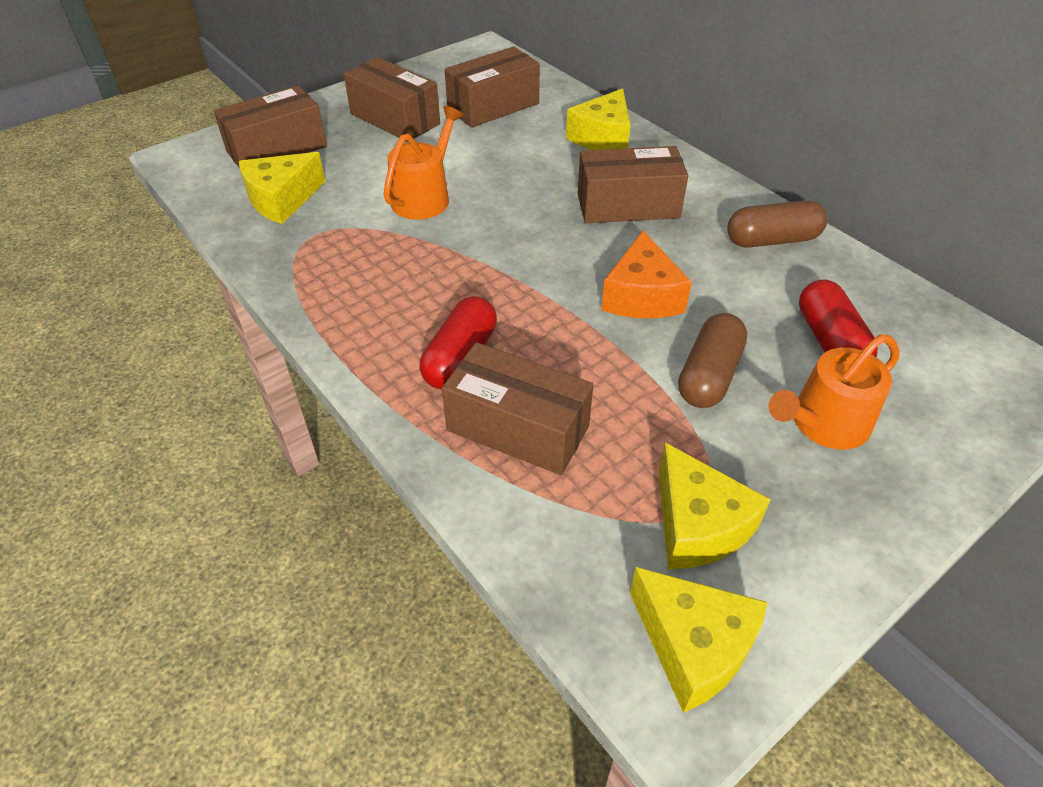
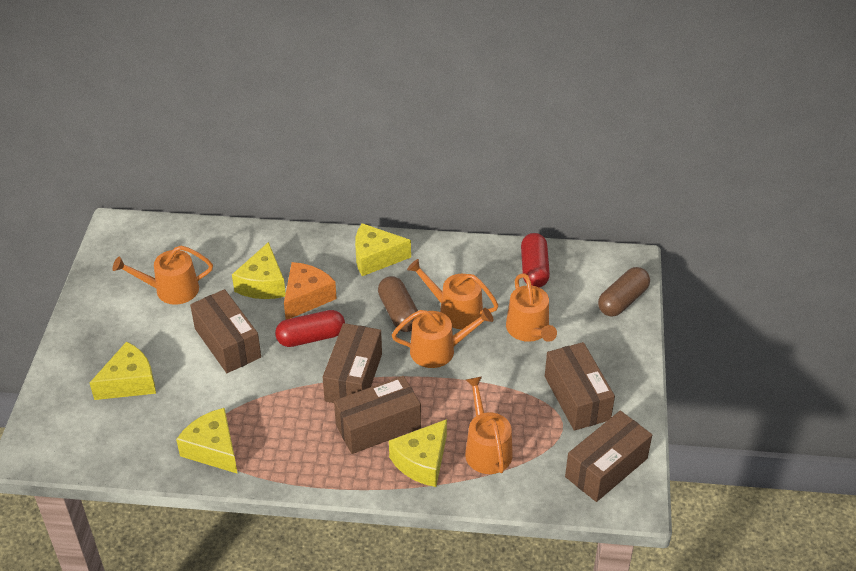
orange watering can: 2 -> 5
yellow cheese: 4 -> 5

